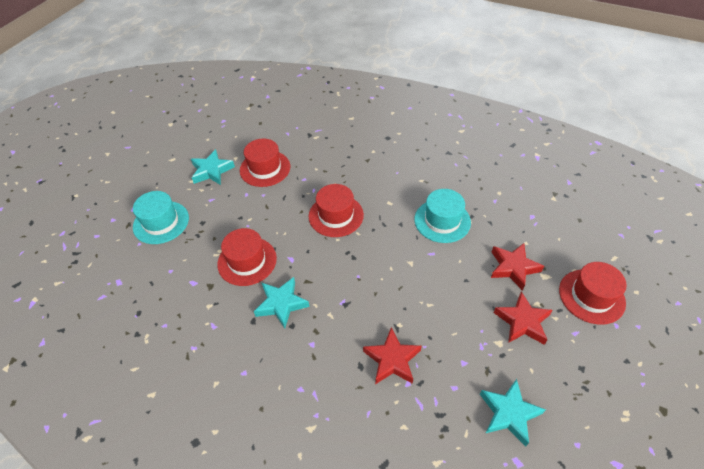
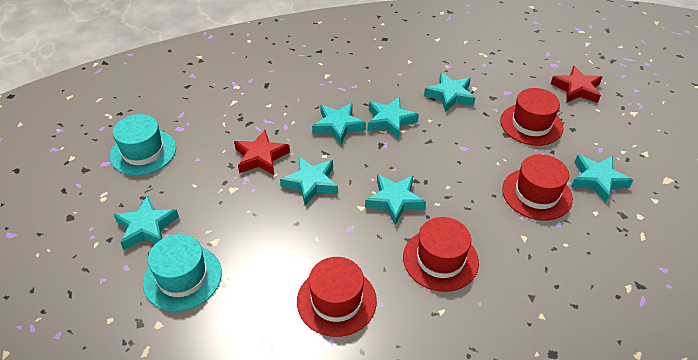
red star: 3 -> 2
turquoise star: 3 -> 7

